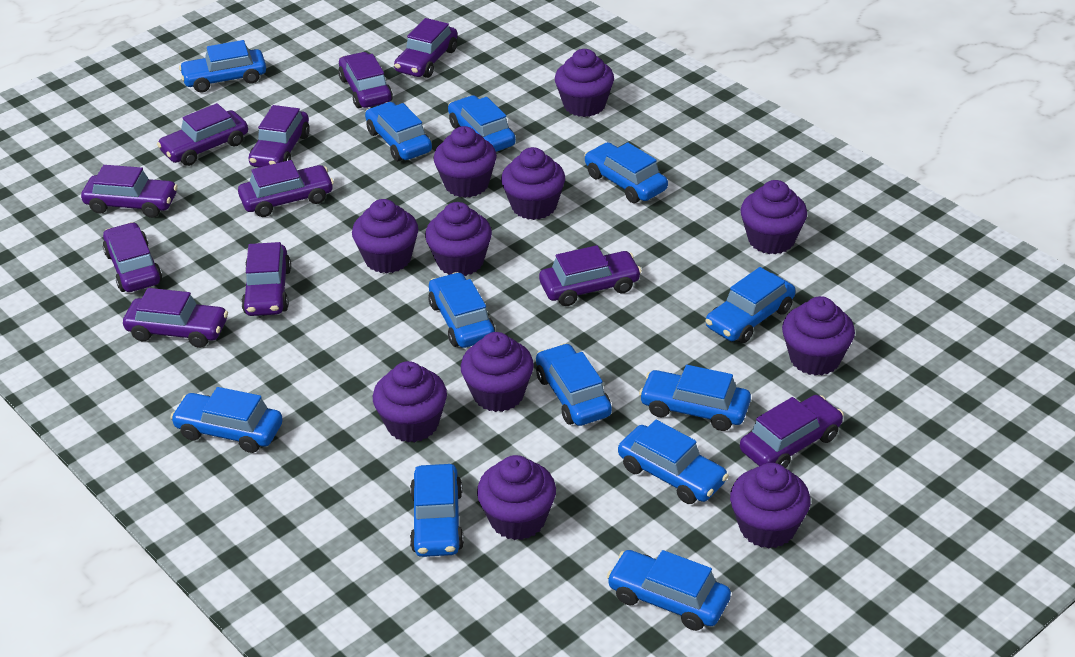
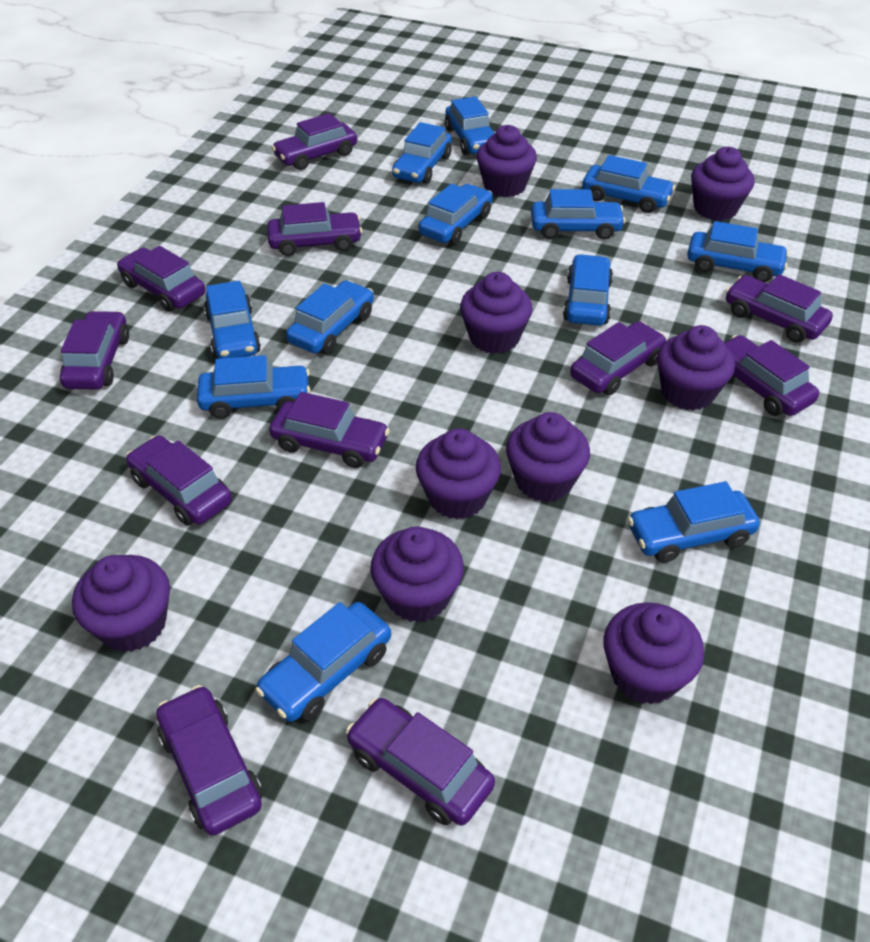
purple cupcake: 11 -> 9

